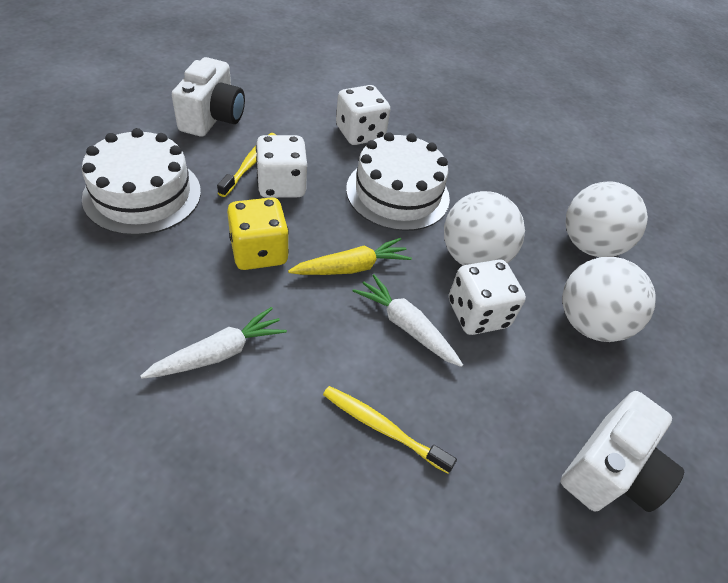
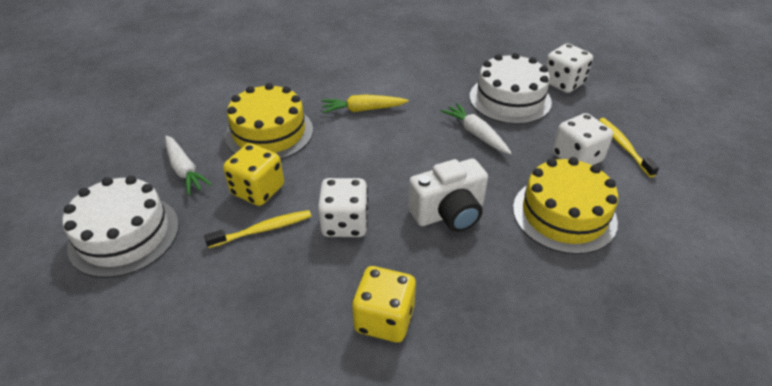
white ball: 3 -> 0
white camera: 2 -> 1
yellow cake: 0 -> 2
yellow dice: 1 -> 2

